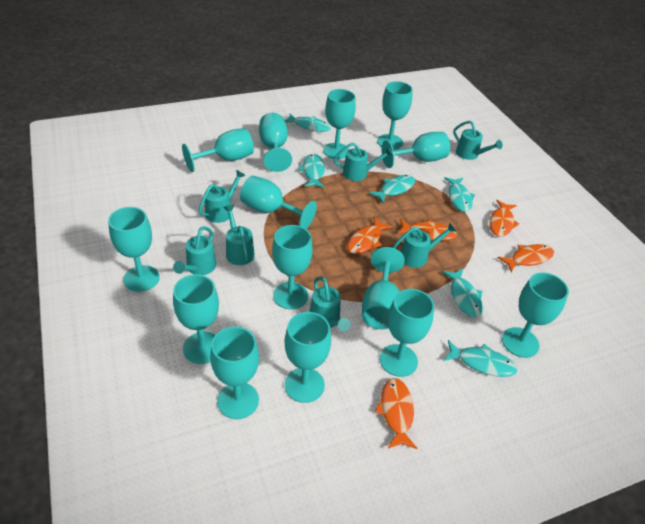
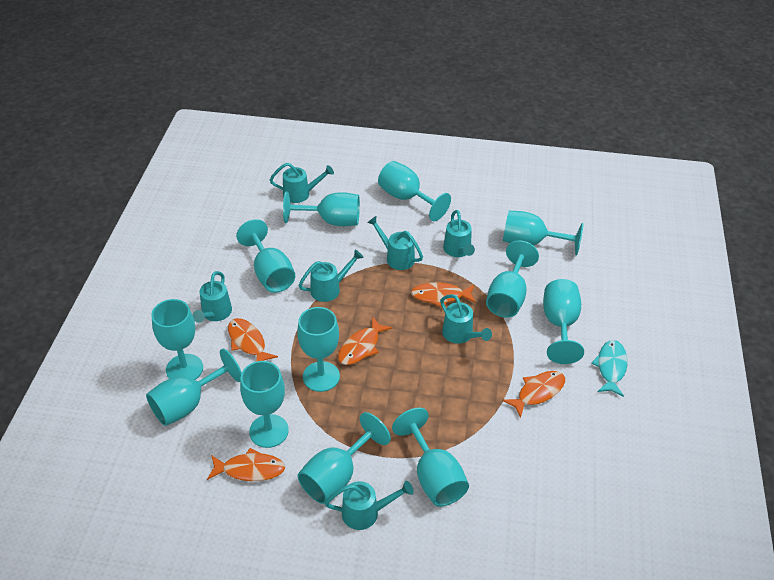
turquoise fish: 6 -> 1
turquoise goblet: 14 -> 12

